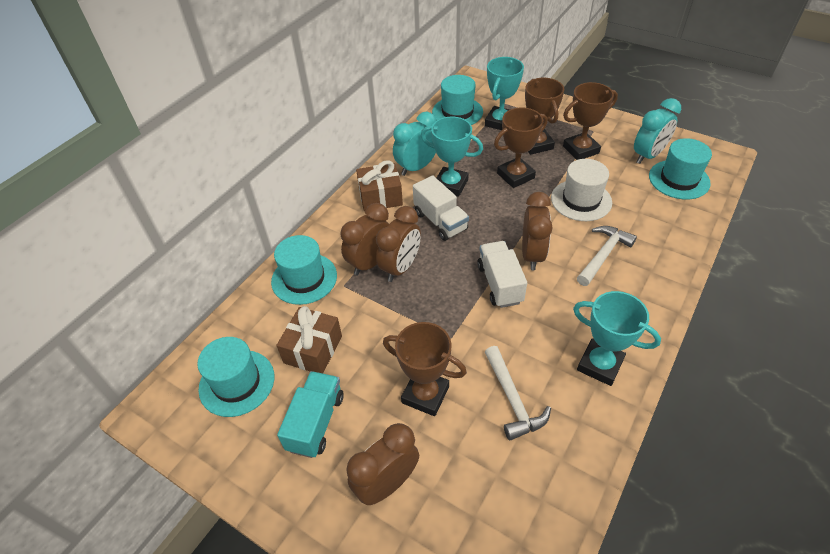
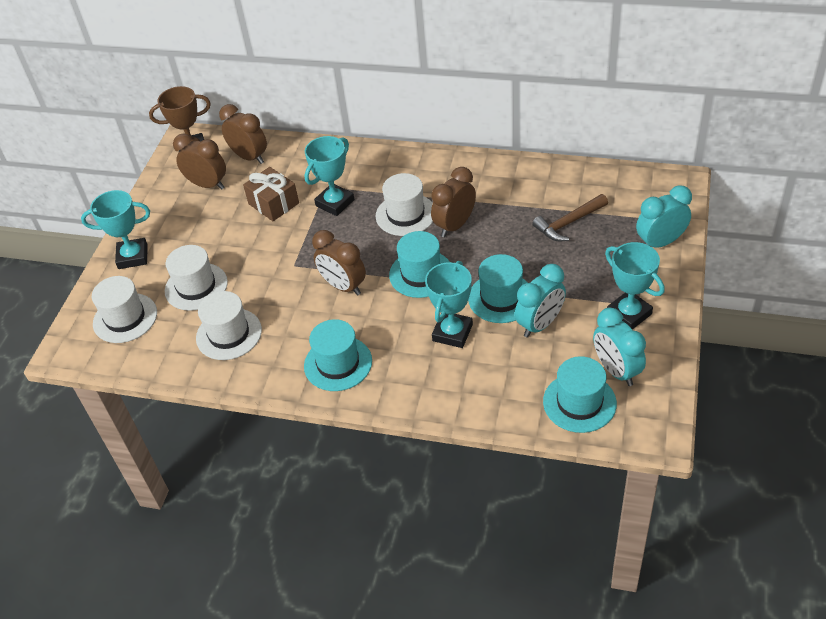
brown gift: 2 -> 1
brown hammer: 0 -> 1
brown trophy: 4 -> 1
turquoise clock: 2 -> 3
turquoise trophy: 3 -> 4
turquoise truck: 1 -> 0
white hammer: 2 -> 0
white hat: 1 -> 4
white truck: 2 -> 0

